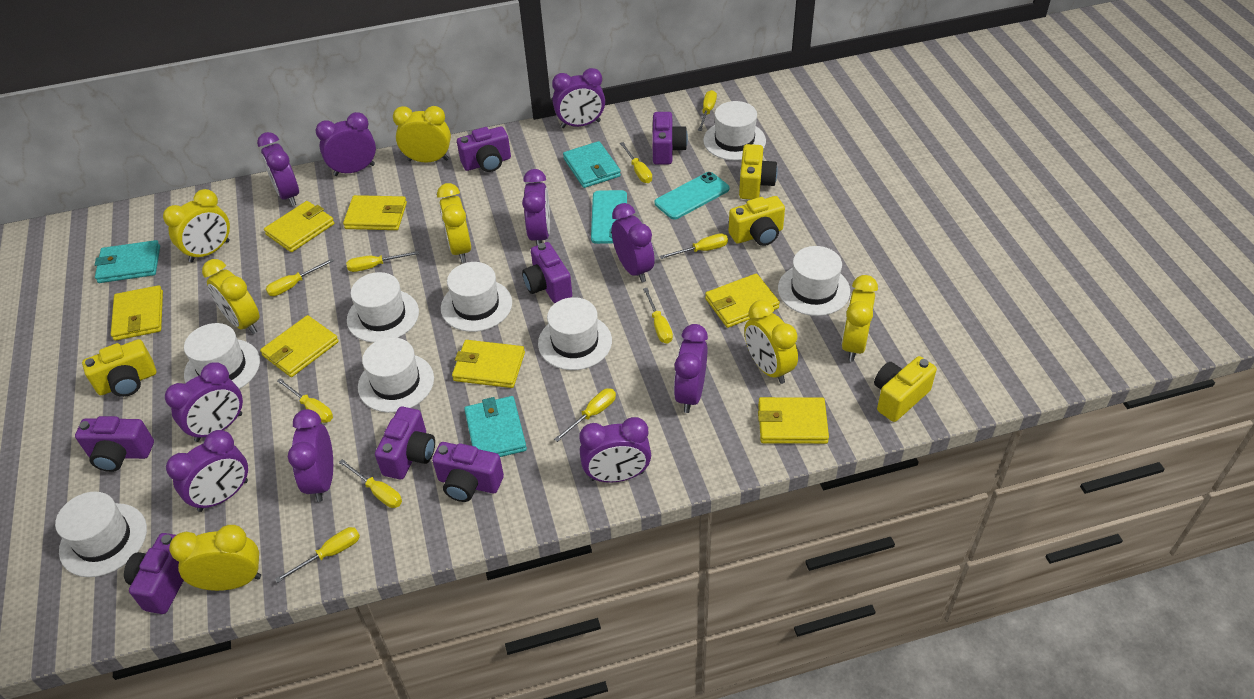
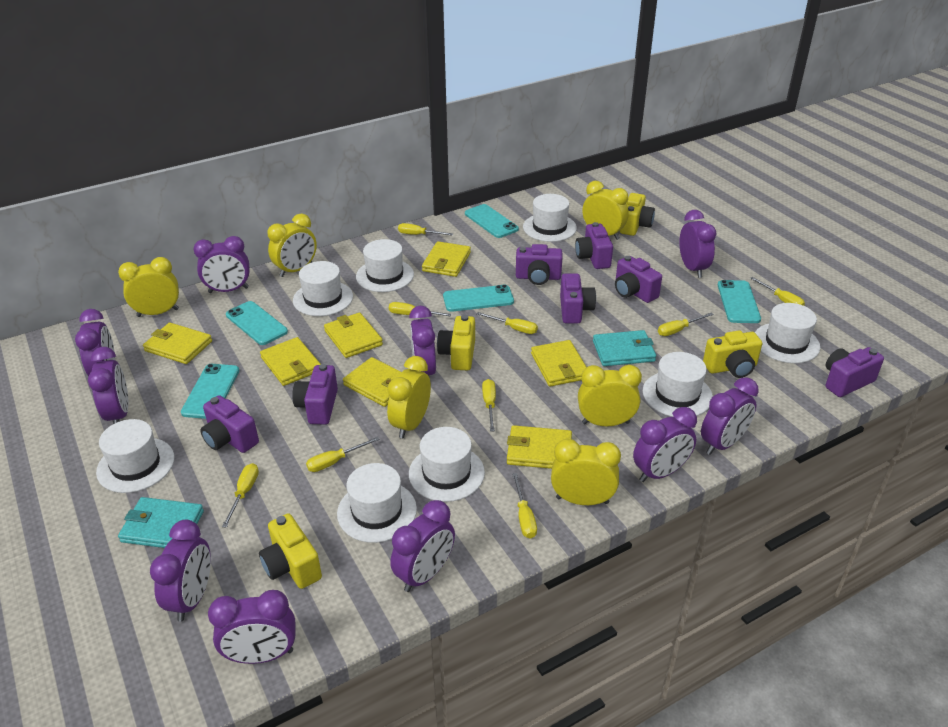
turquoise phone: 2 -> 5
turquoise wallet: 3 -> 2
yellow clock: 7 -> 6
yellow screwdriver: 10 -> 9

